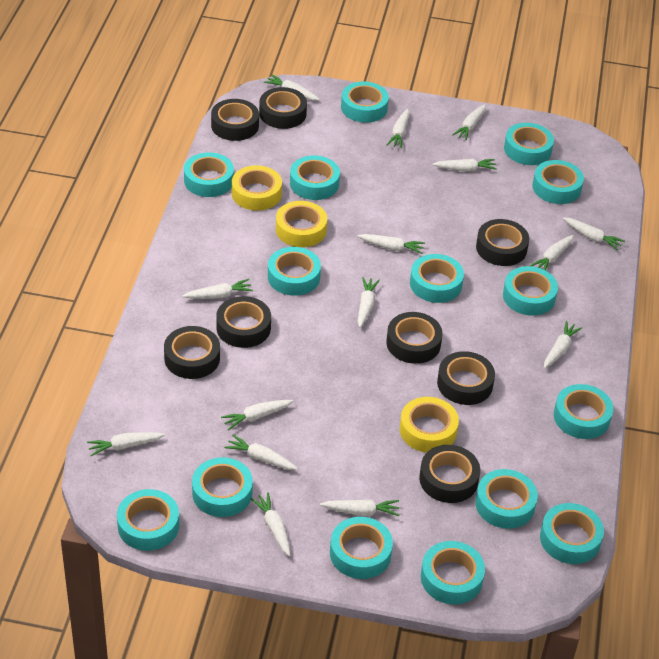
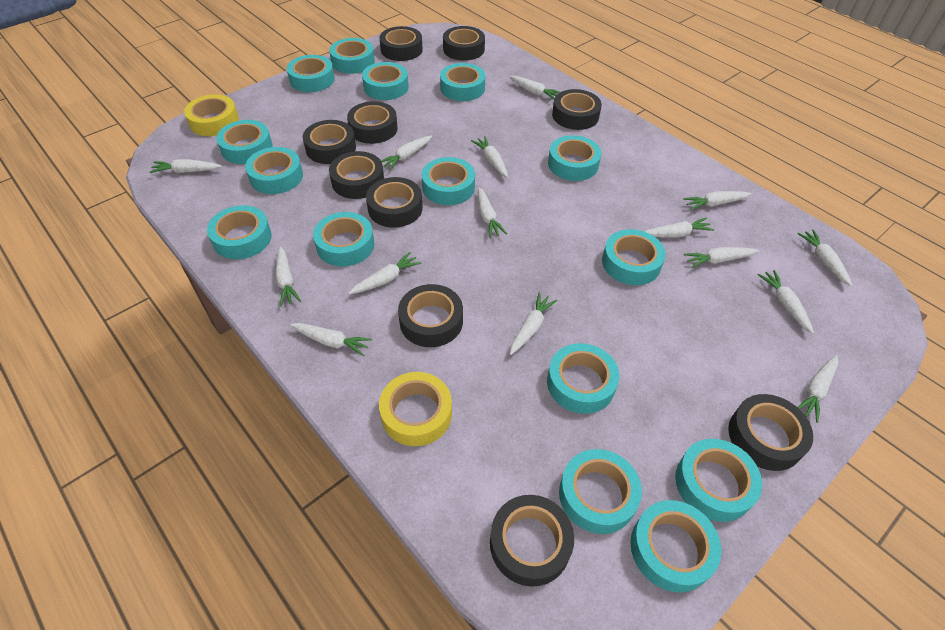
black tape: 8 -> 10
yellow tape: 3 -> 2

